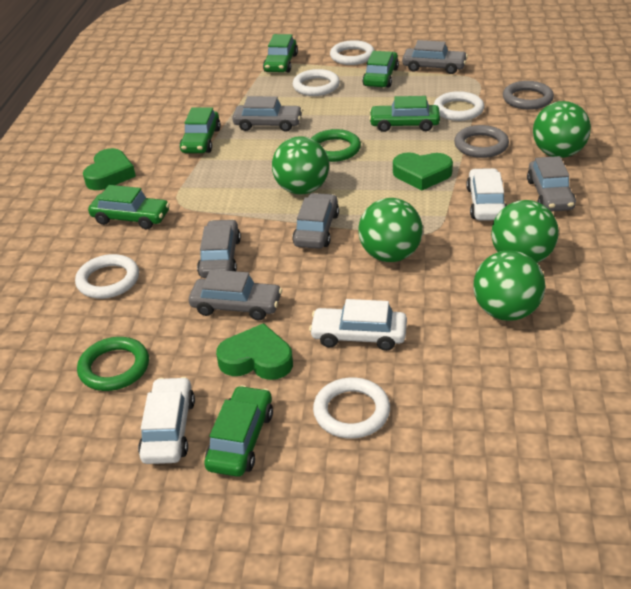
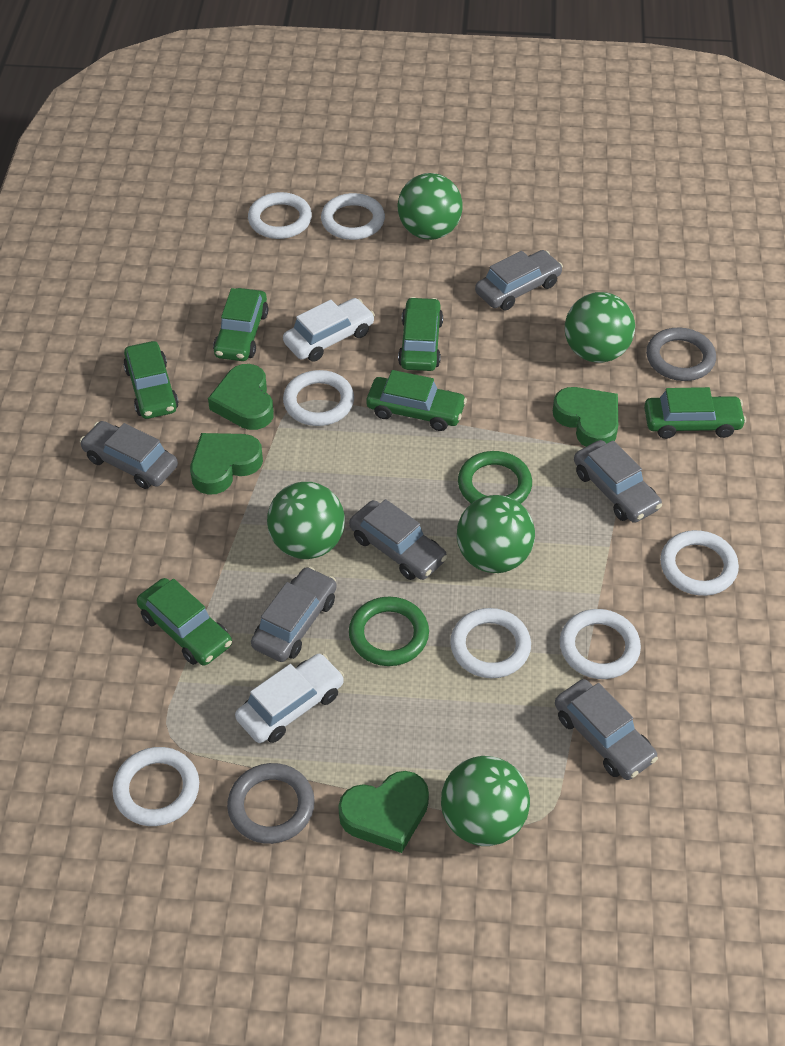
green heart: 3 -> 4
white car: 3 -> 2
white ring: 5 -> 7

